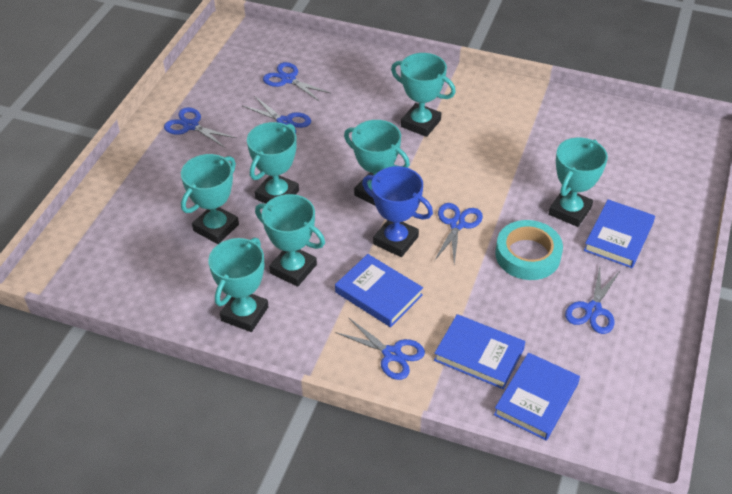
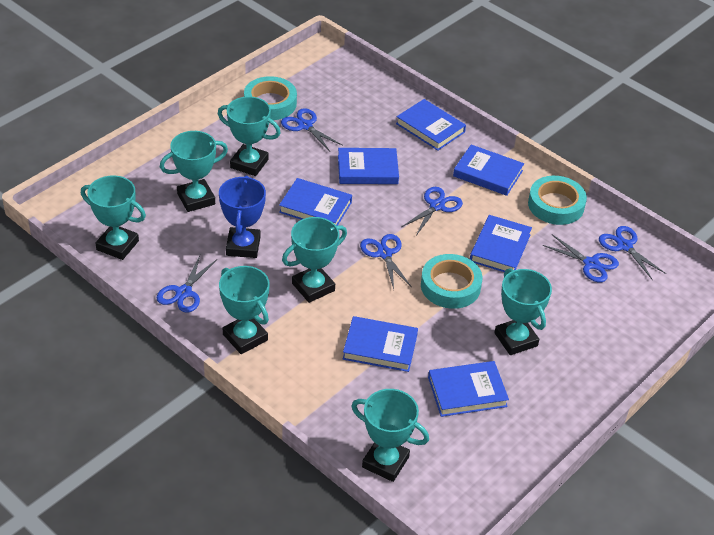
blue book: 4 -> 7
turquoise tape: 1 -> 3

